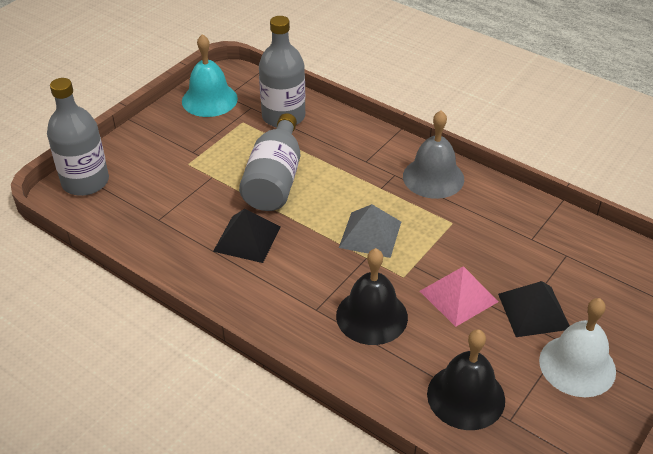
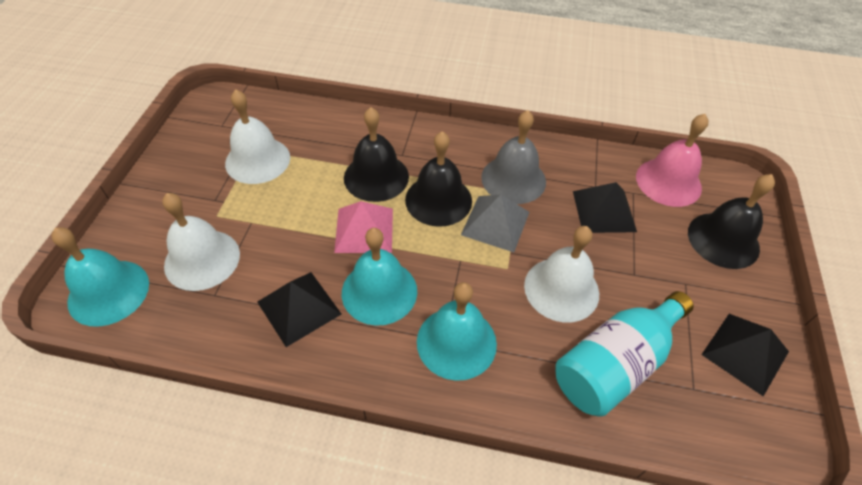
black bell: 2 -> 3
black pyramid: 2 -> 3
grey bottle: 3 -> 0
pink bell: 0 -> 1
turquoise bell: 1 -> 3
turquoise bottle: 0 -> 1
white bell: 1 -> 3

